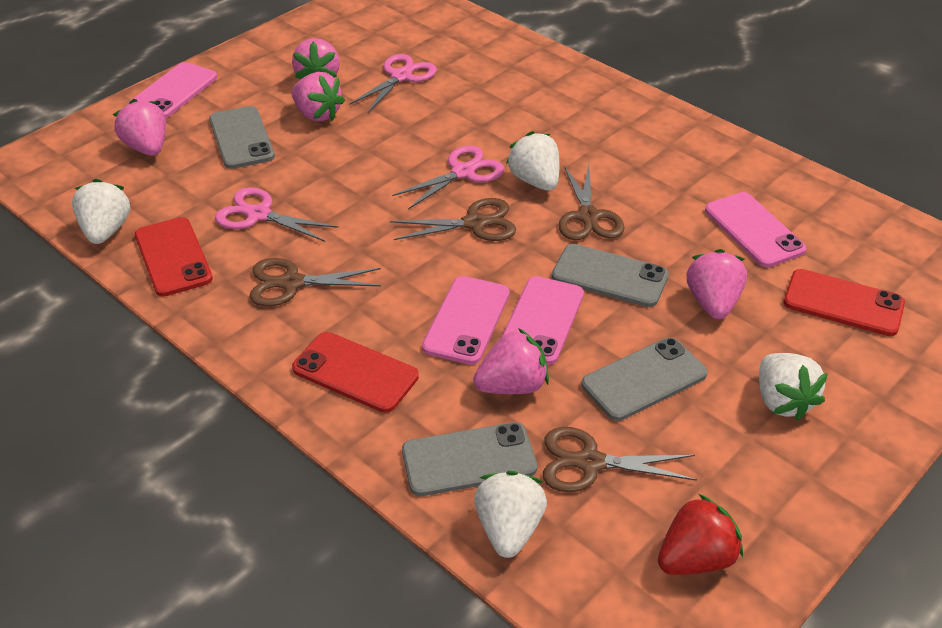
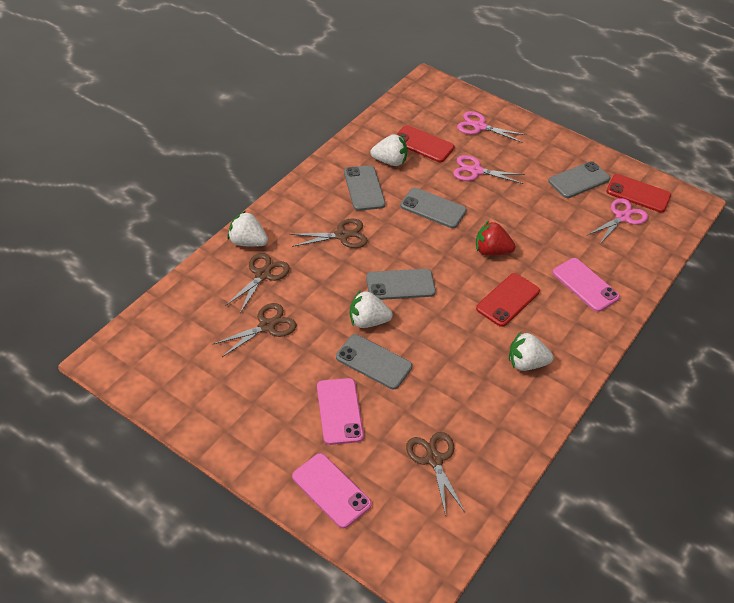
grey phone: 4 -> 5
pink phone: 4 -> 3
pink strawberry: 5 -> 0

